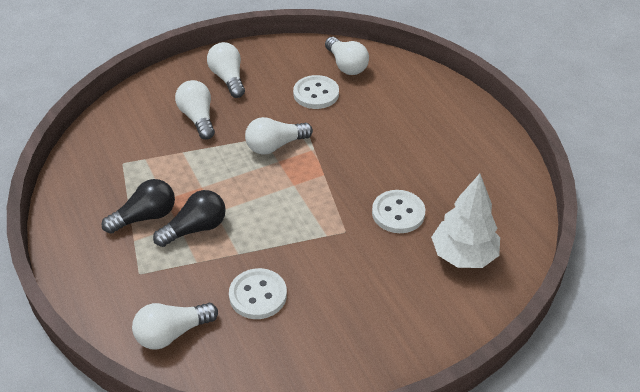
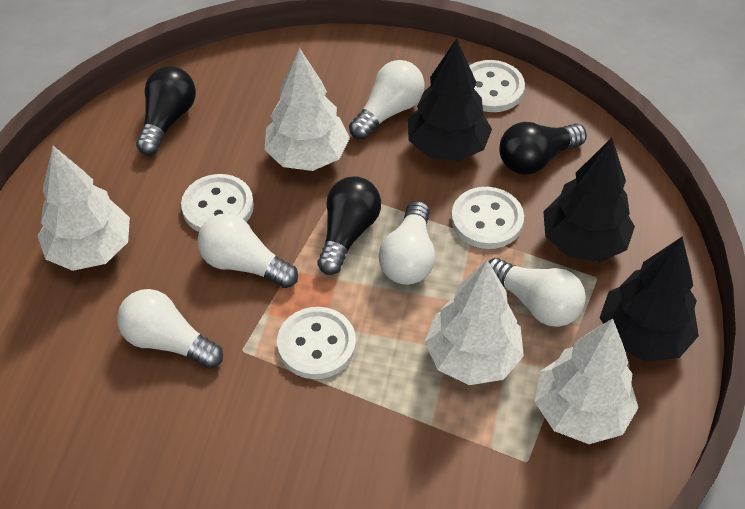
black light bulb: 2 -> 3
black tree: 0 -> 3
white button: 3 -> 4
white tree: 1 -> 4

